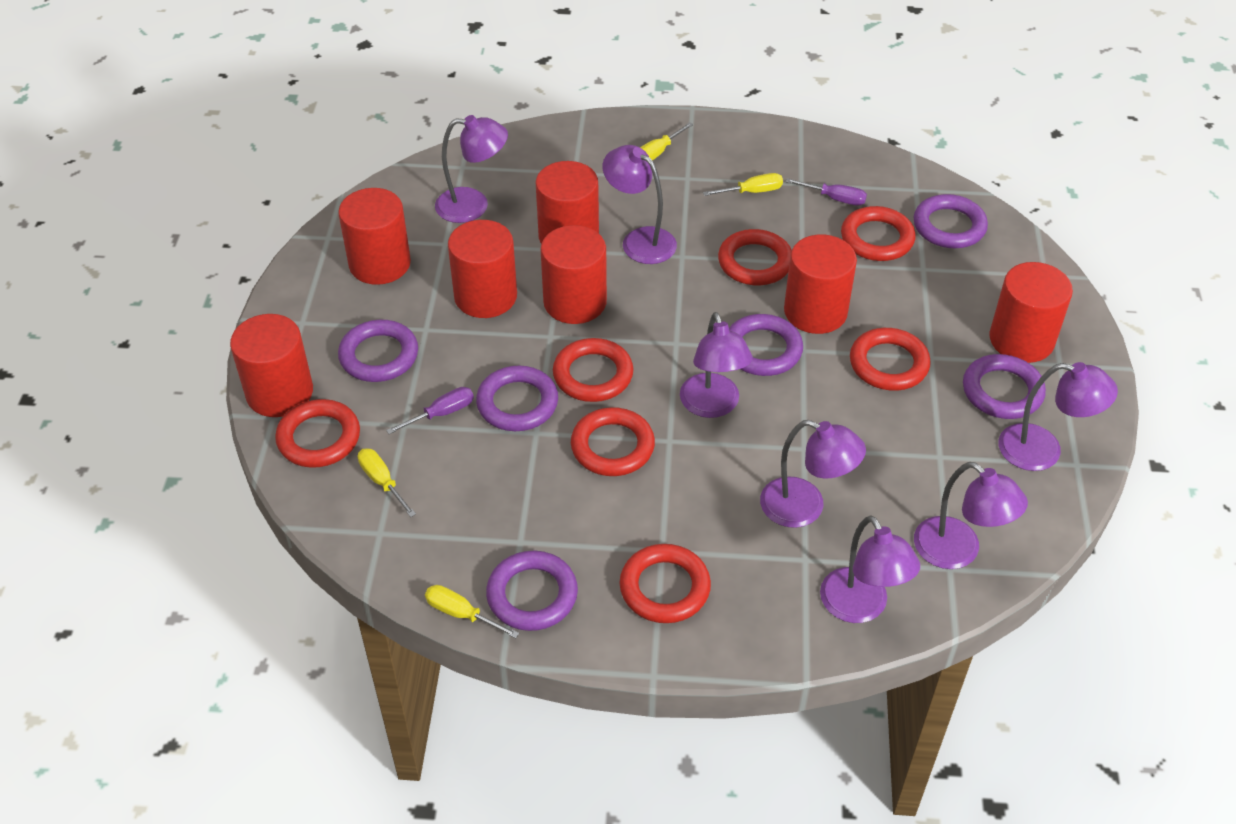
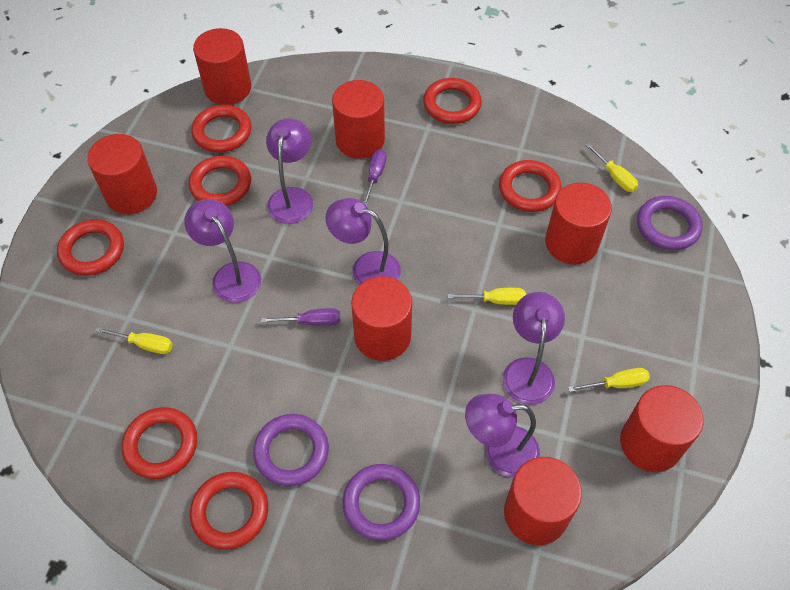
purple lamp: 7 -> 5
purple ring: 6 -> 3

